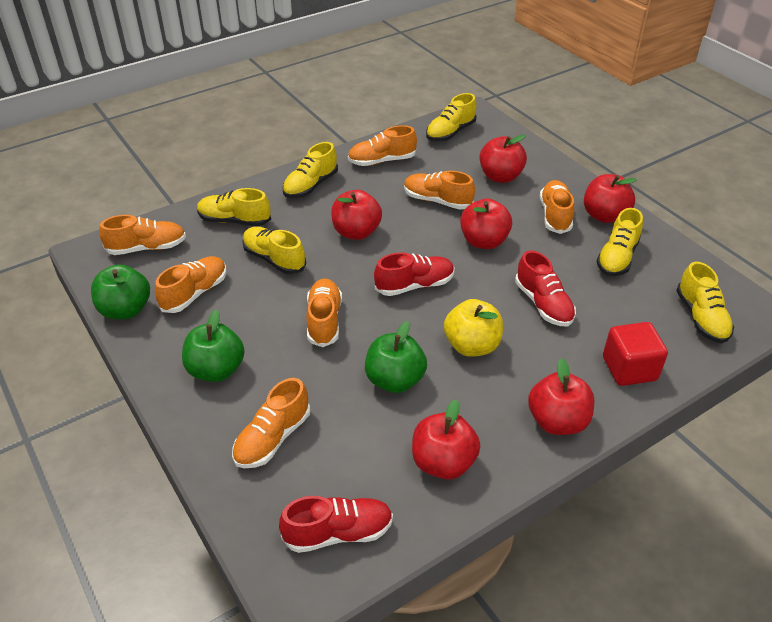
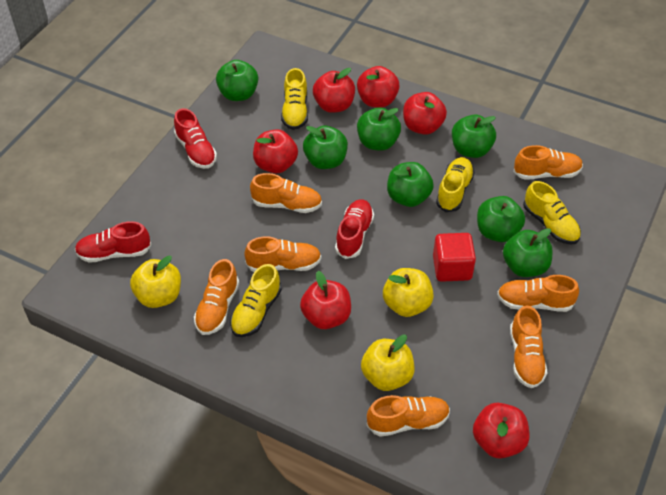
green apple: 3 -> 7
yellow apple: 1 -> 3
yellow shoe: 6 -> 4

